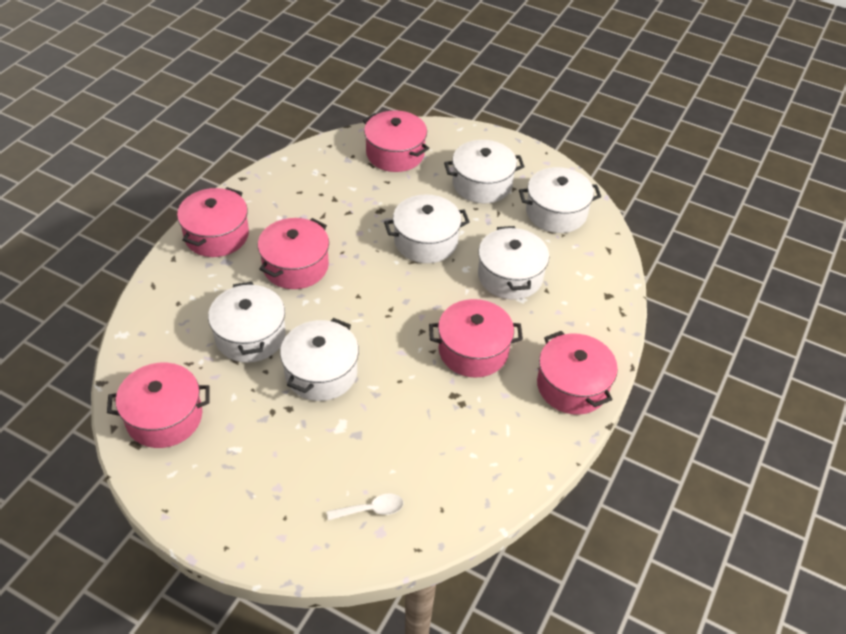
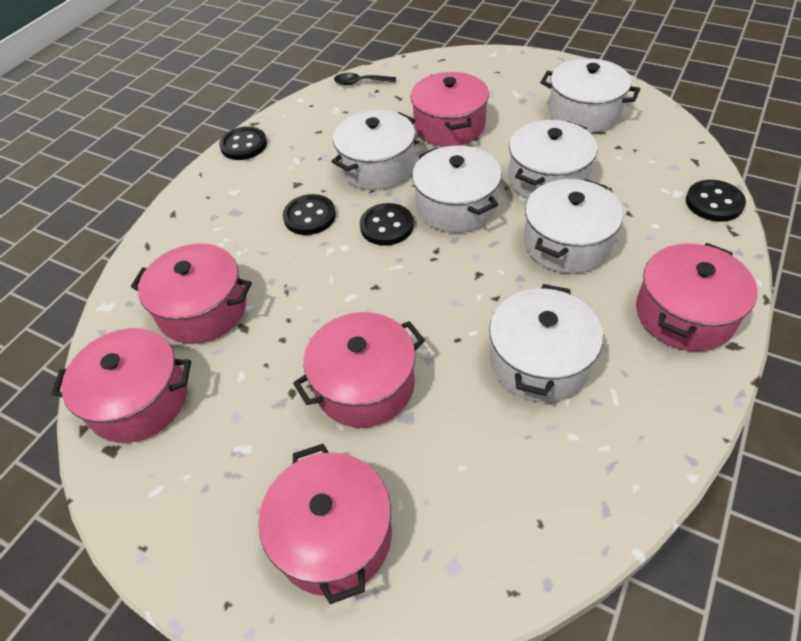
black button: 0 -> 4
black spoon: 0 -> 1
white spoon: 1 -> 0

